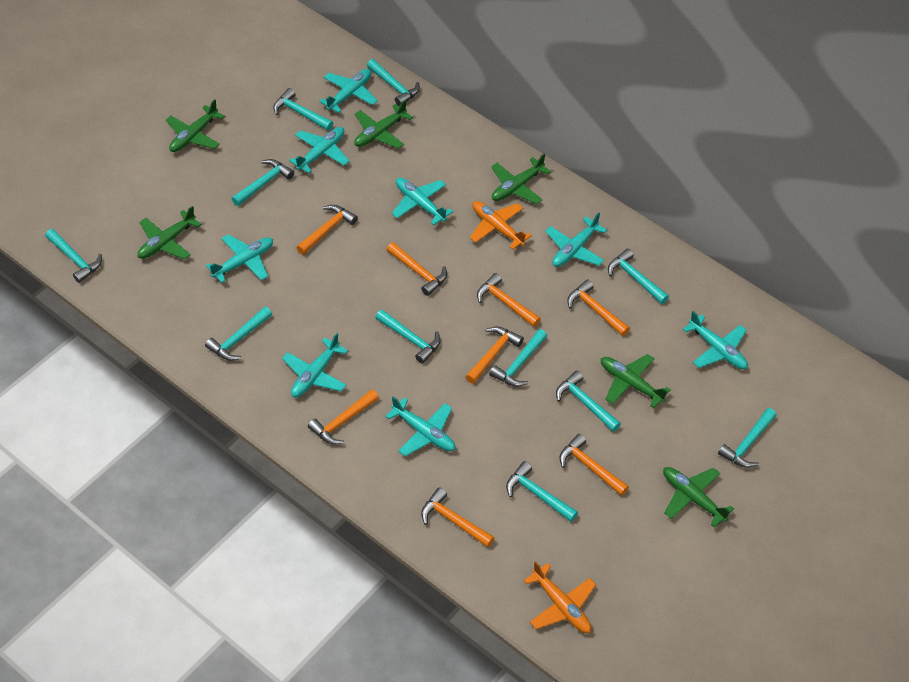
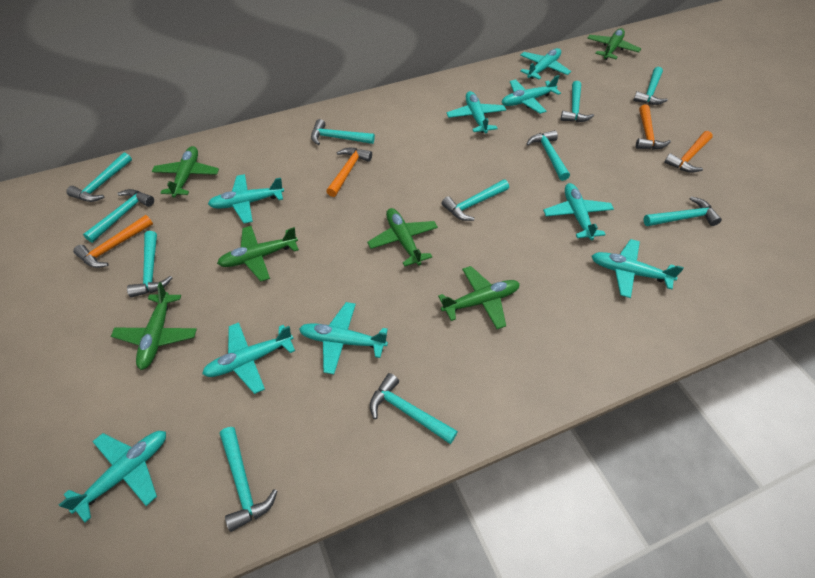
orange hammer: 8 -> 4
orange plane: 2 -> 0
turquoise plane: 8 -> 9

